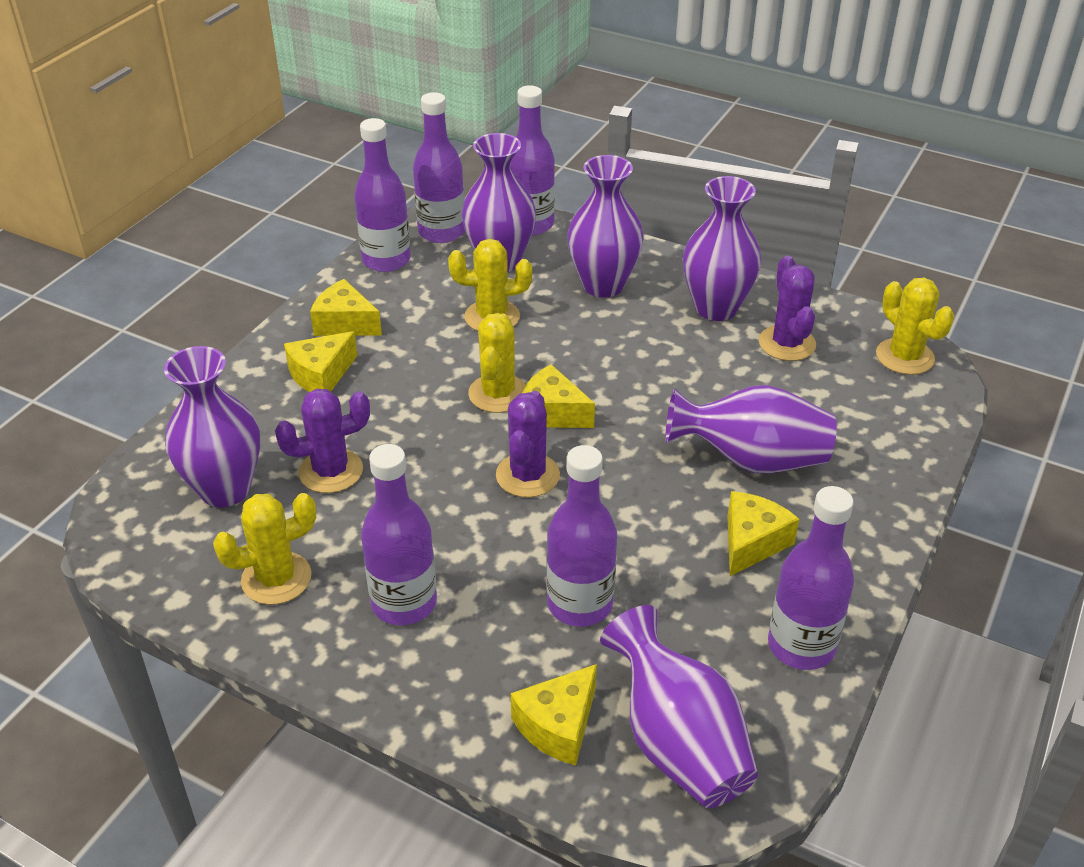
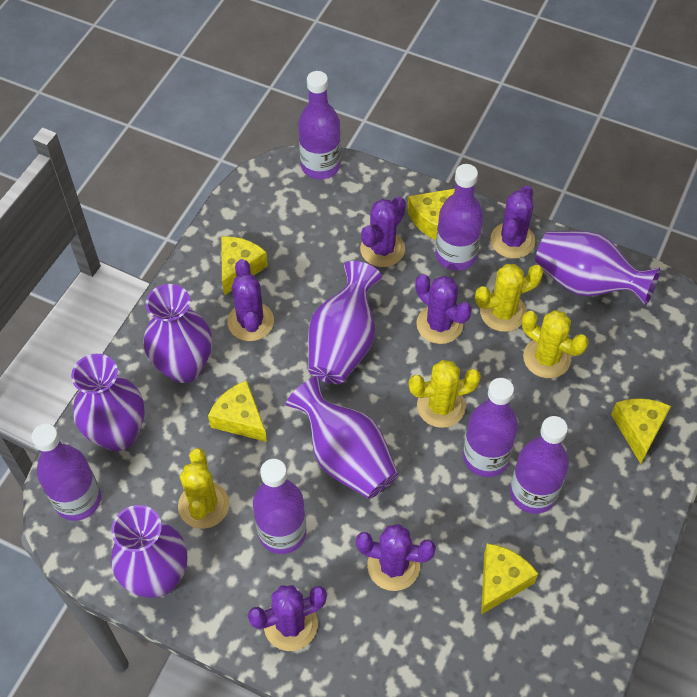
purple cactus: 3 -> 6

